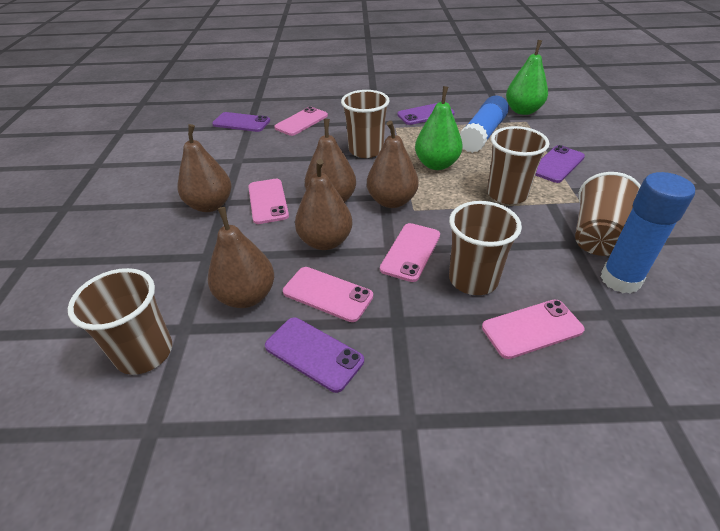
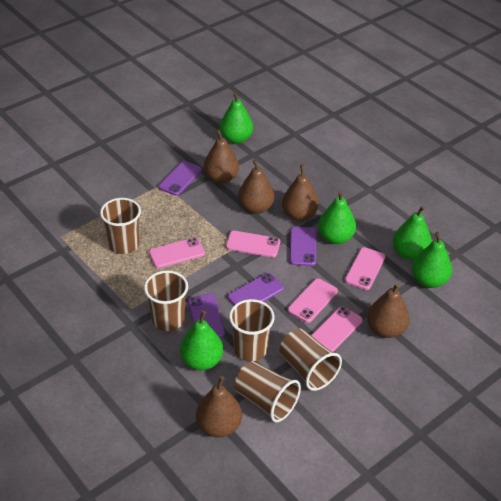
blue glue stick: 2 -> 0
green pear: 2 -> 5

